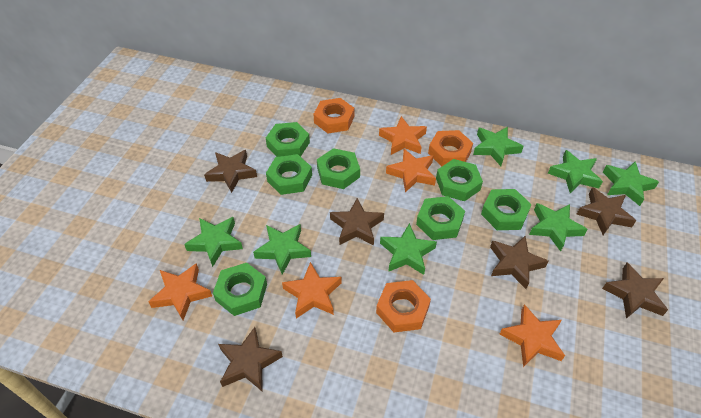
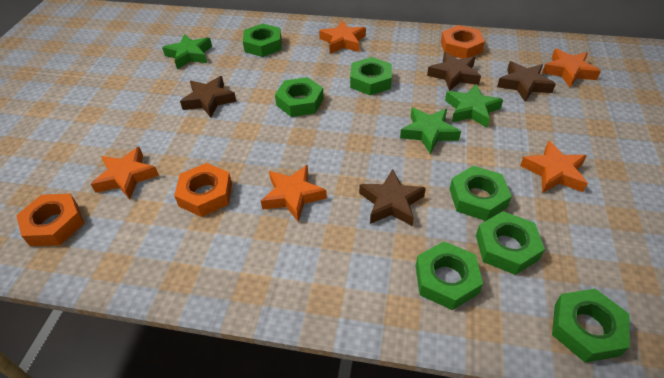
brown star: 6 -> 4
green star: 7 -> 3

